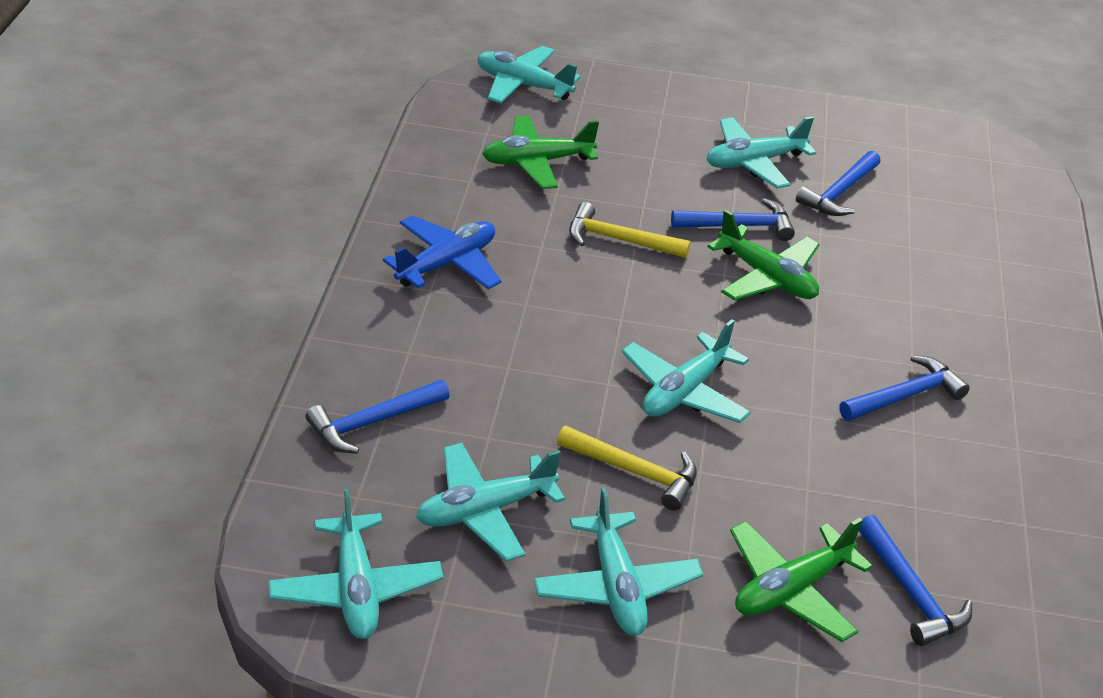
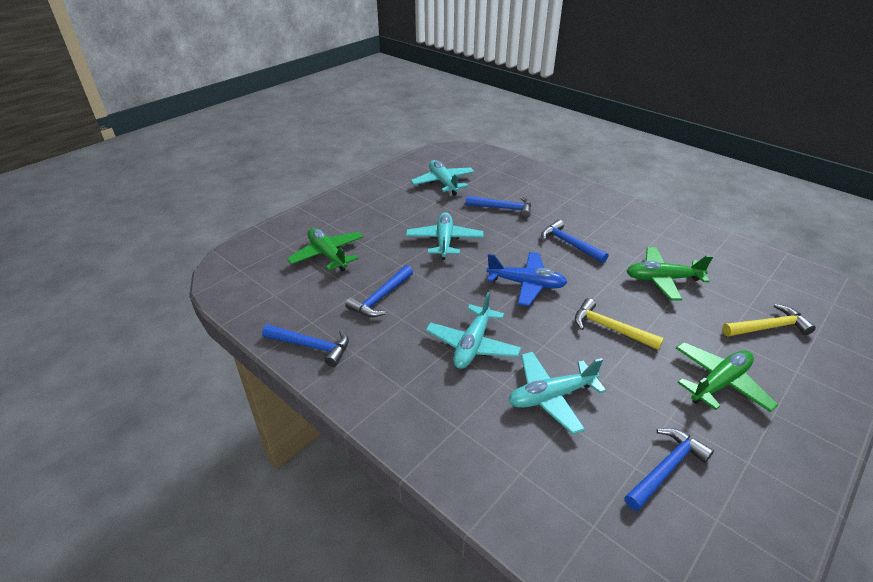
turquoise plane: 6 -> 4

